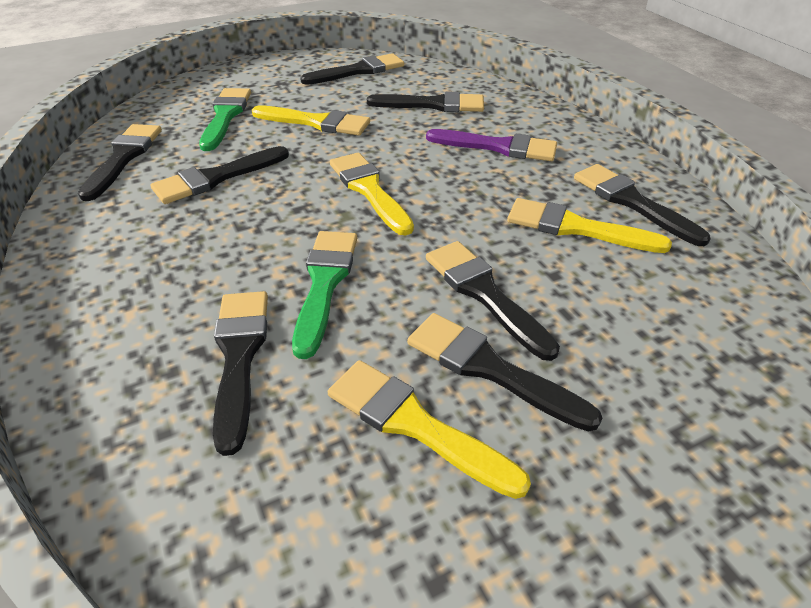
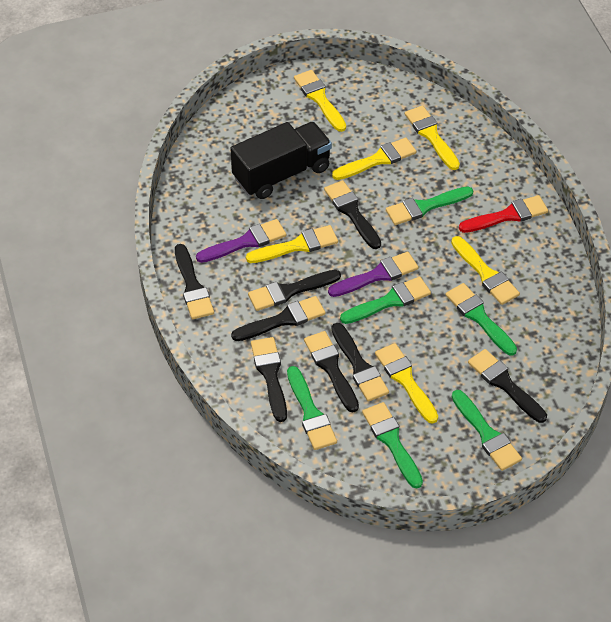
black truck: 0 -> 1
green brush: 2 -> 6
purple brush: 1 -> 2
red brush: 0 -> 1
yellow brush: 4 -> 6

